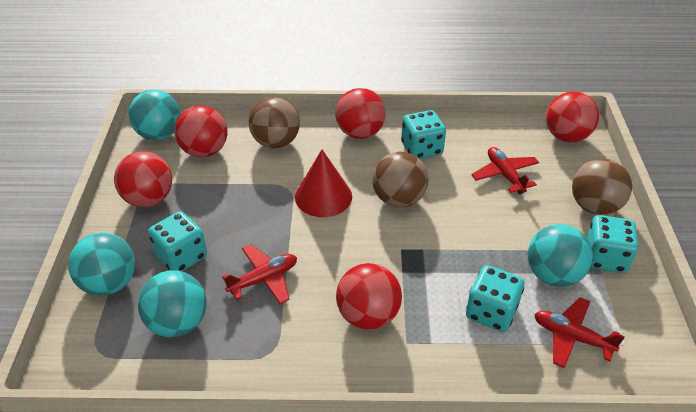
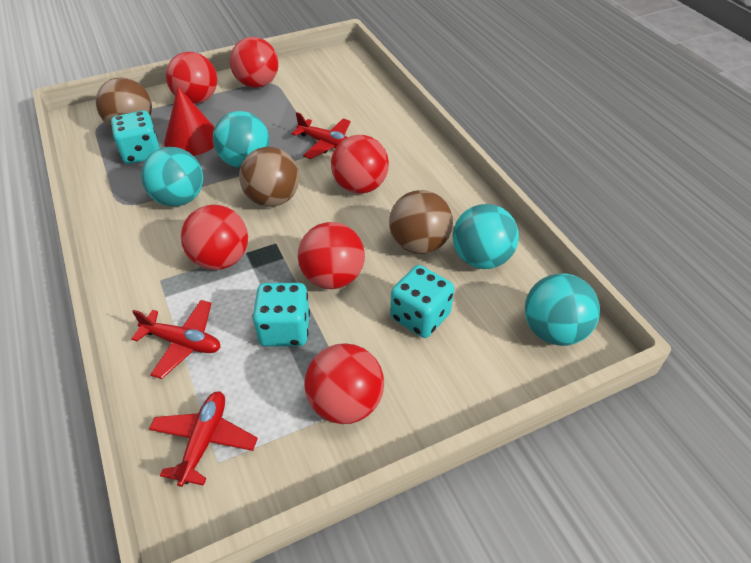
red ball: 5 -> 6
turquoise dice: 4 -> 3

